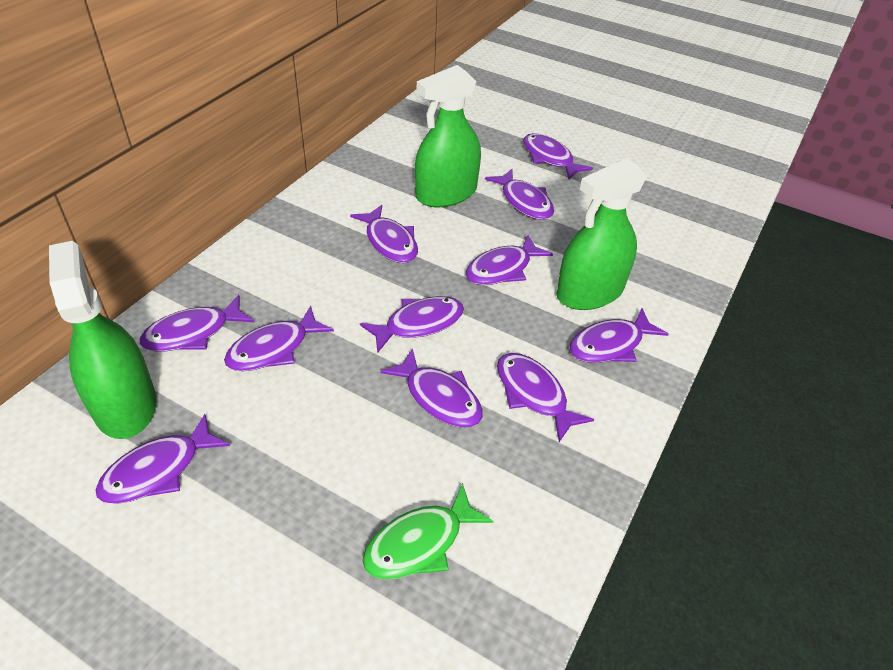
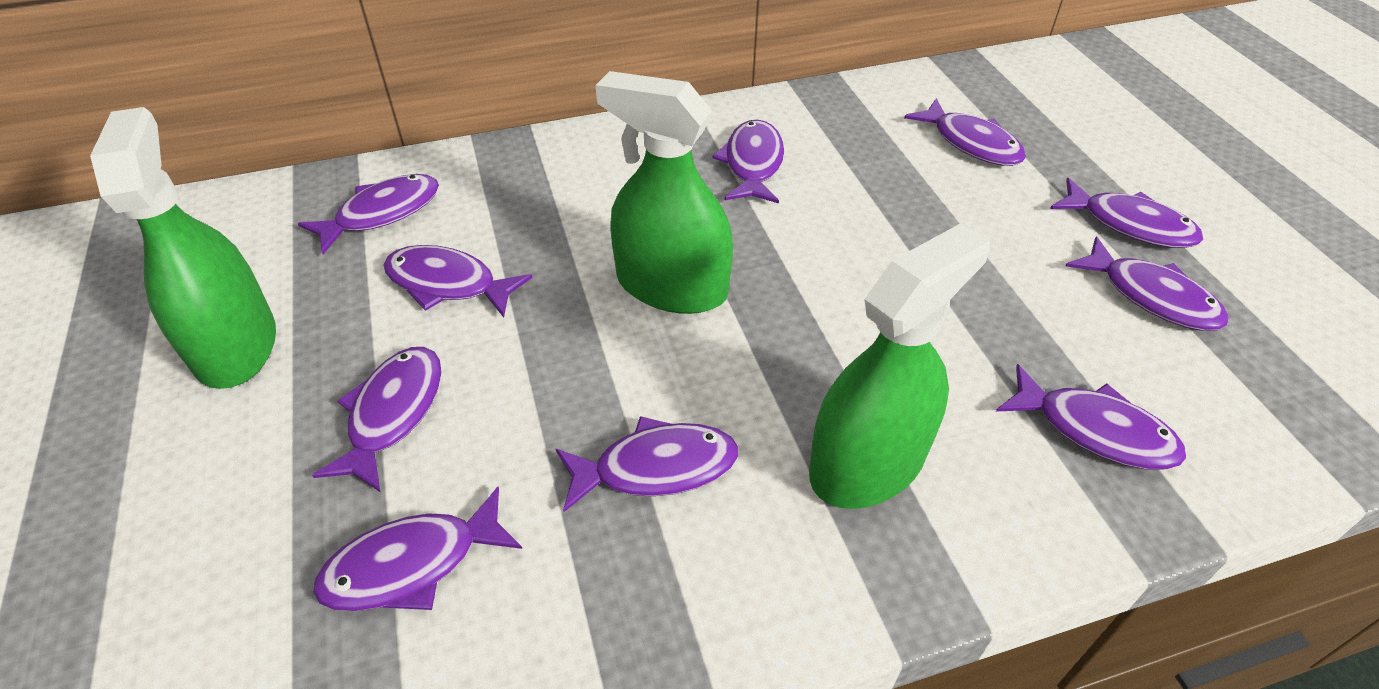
green fish: 1 -> 0
purple fish: 11 -> 10

